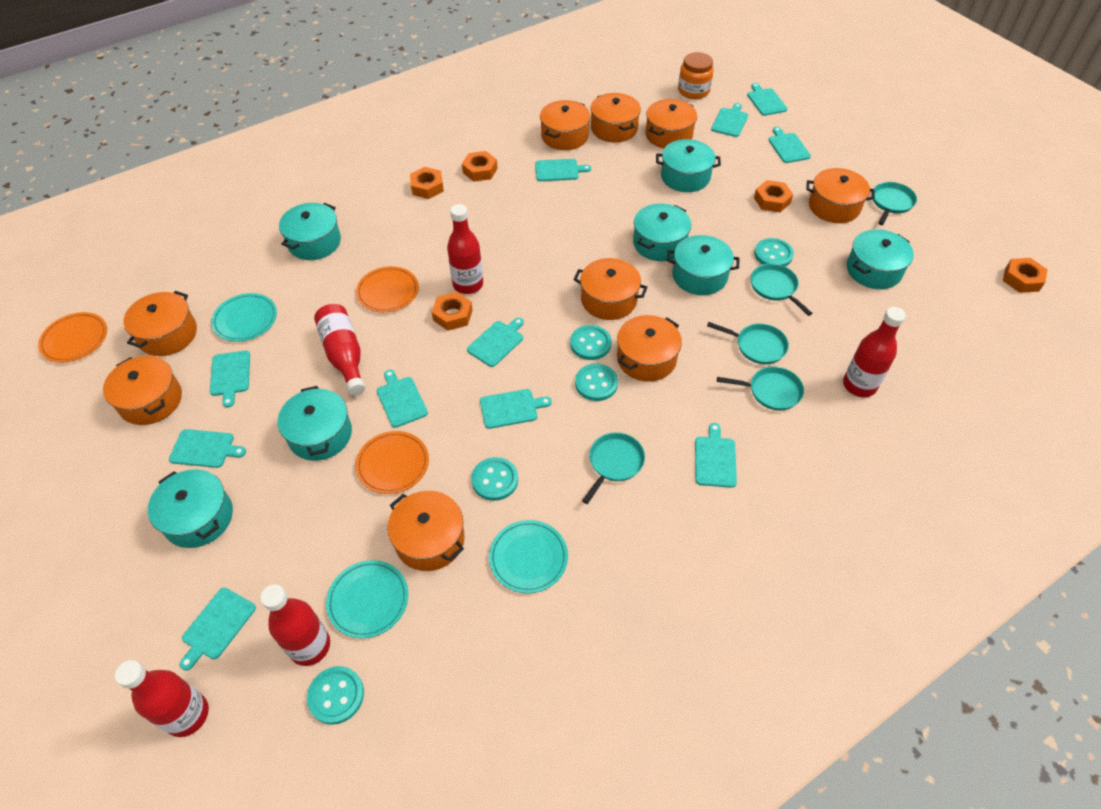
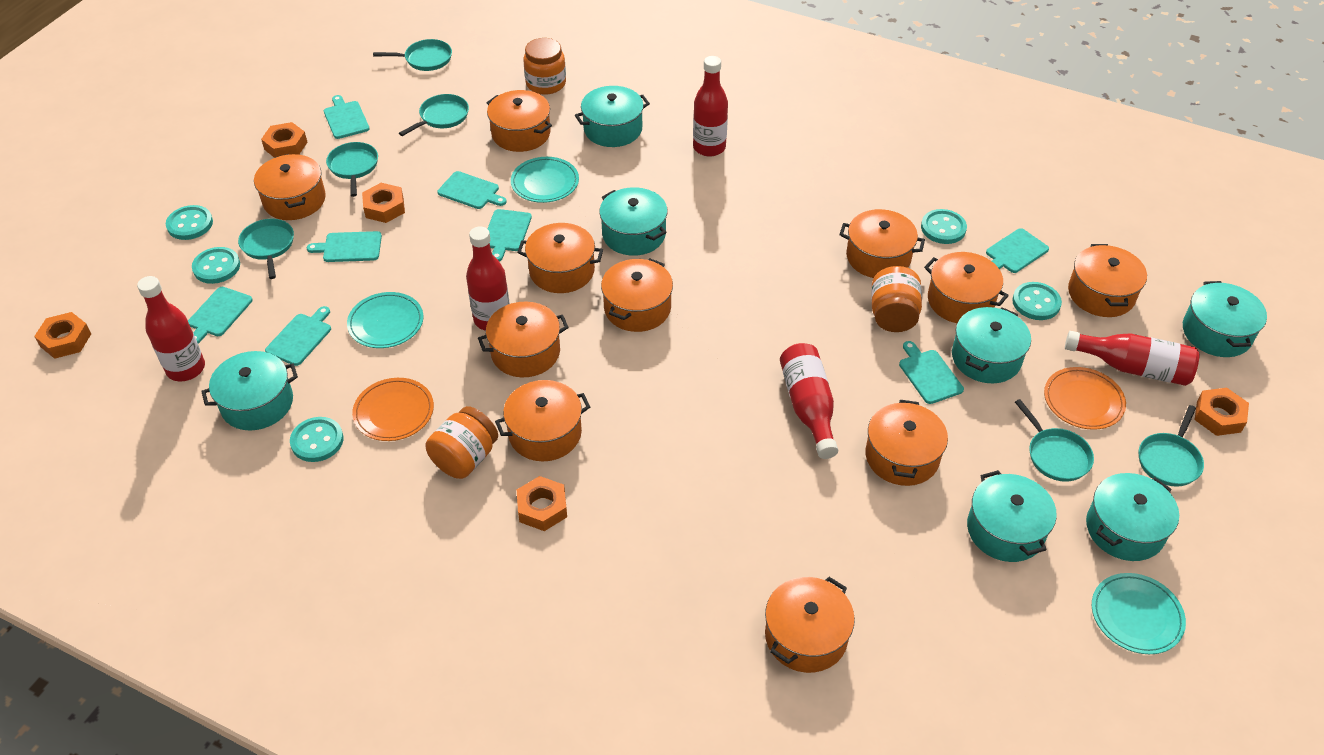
orange jar: 1 -> 3
orange plate: 3 -> 2
orange pot: 9 -> 11
turquoise cutting board: 11 -> 8
turquoise pan: 5 -> 6

